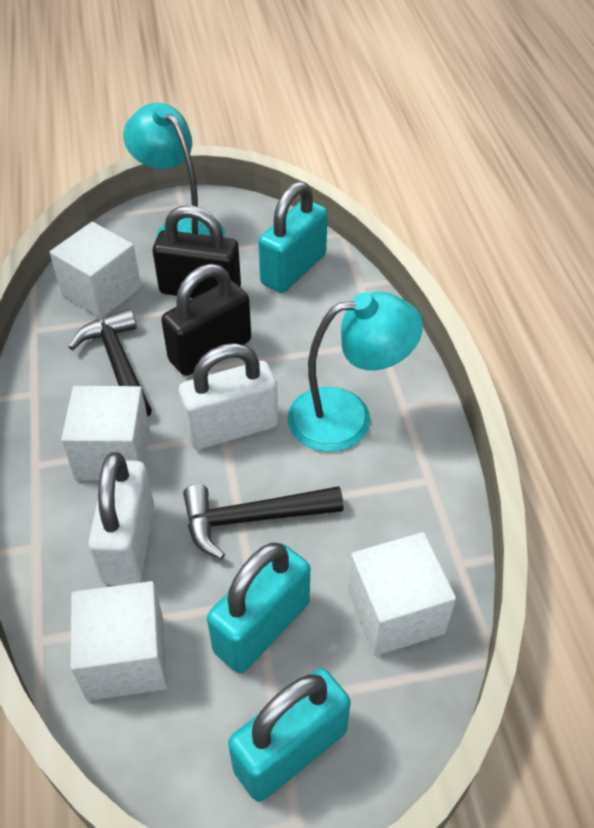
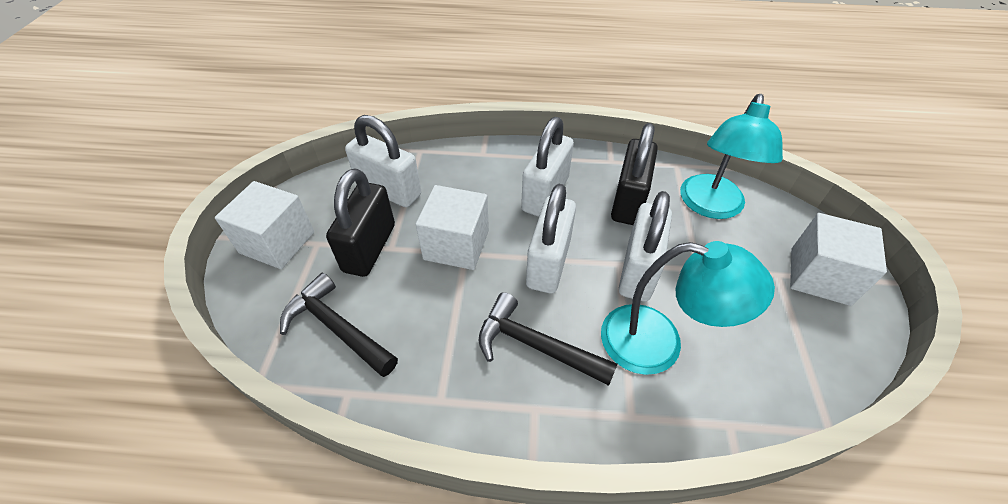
turquoise padlock: 3 -> 0
white cube: 4 -> 3
white padlock: 2 -> 4

